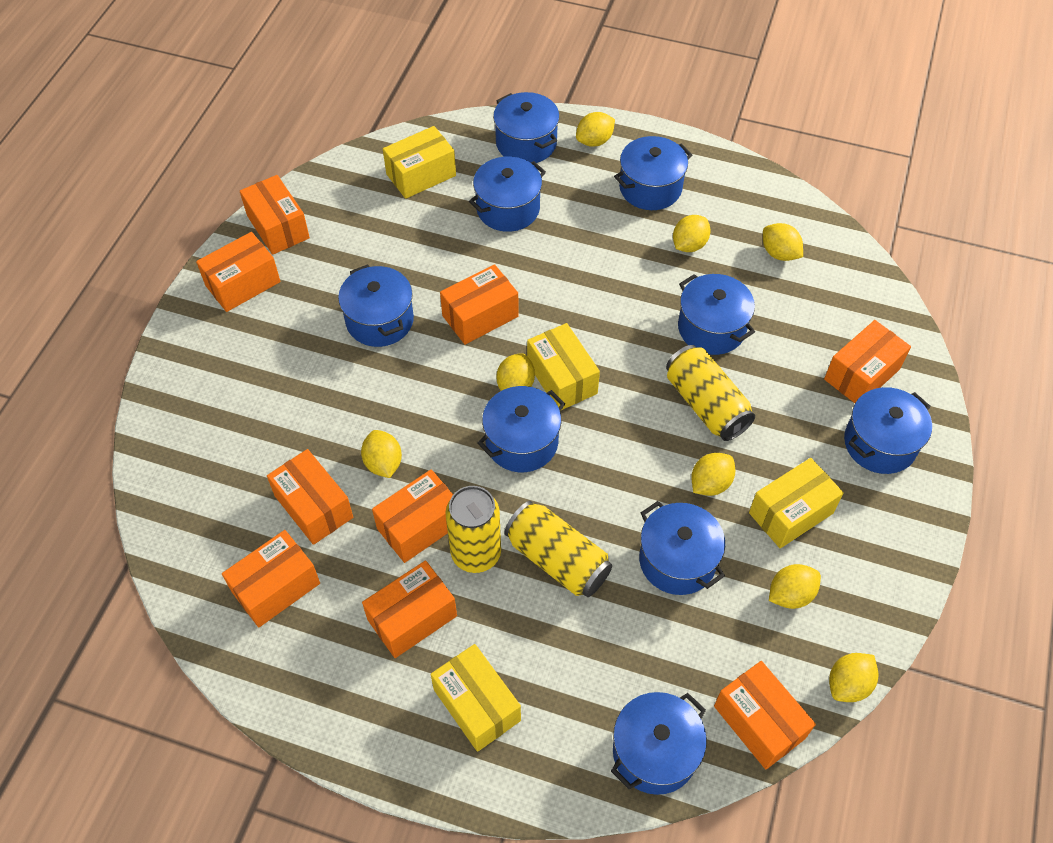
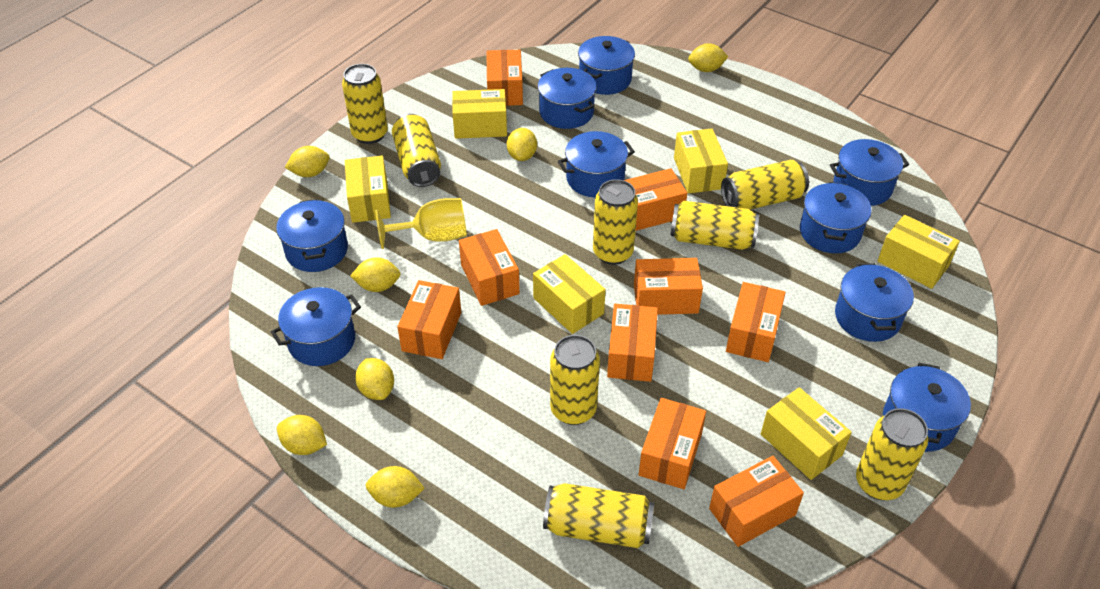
yellow box: 4 -> 6
yellow can: 3 -> 8
yellow goblet: 0 -> 1
yellow lemon: 8 -> 7

